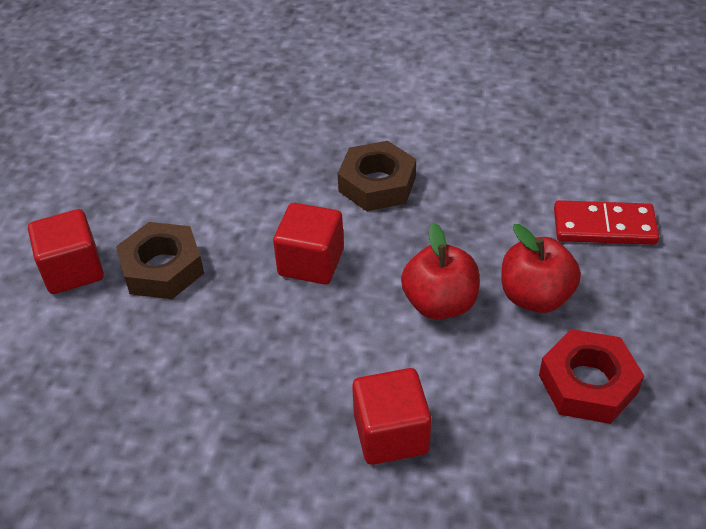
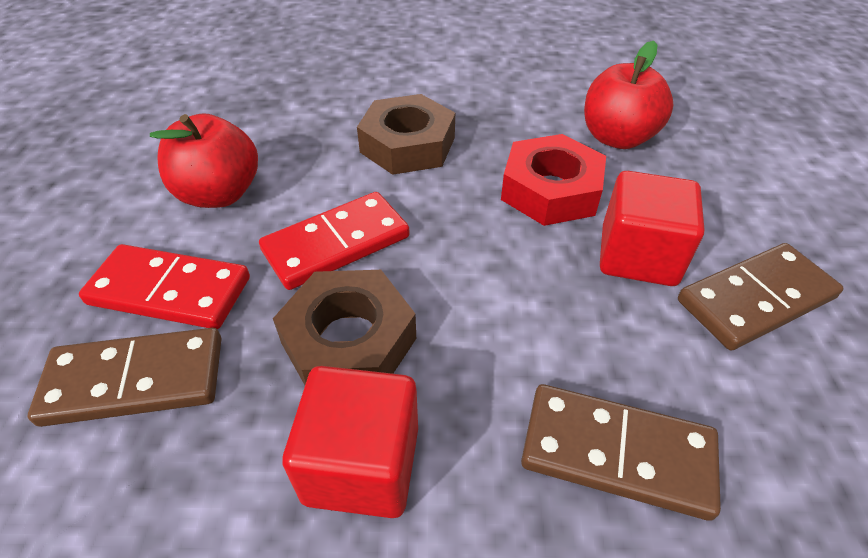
brown domino: 0 -> 3
red cube: 3 -> 2
red domino: 1 -> 2

